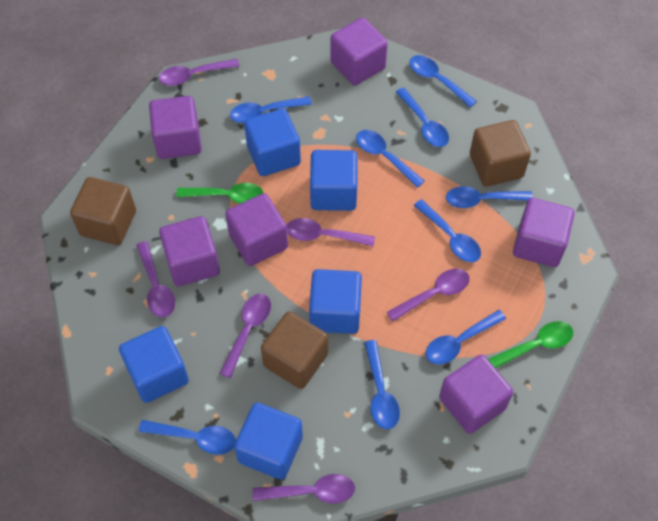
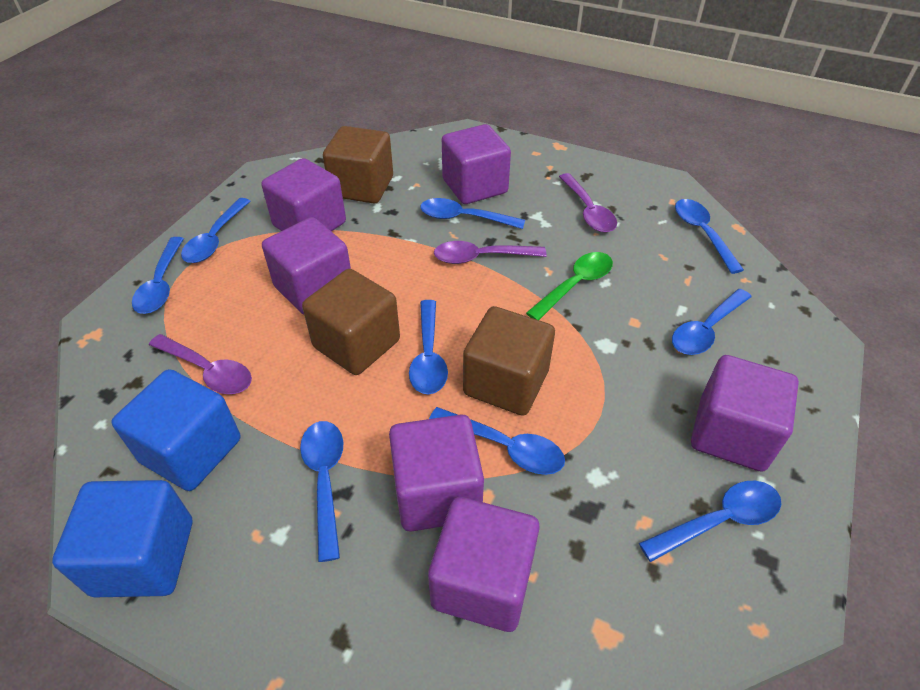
blue cube: 5 -> 2
green spoon: 2 -> 1
purple spoon: 6 -> 3

